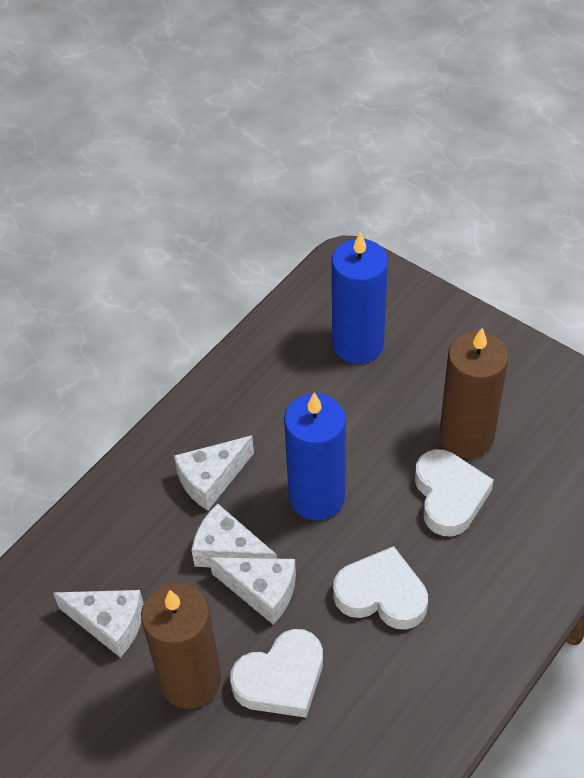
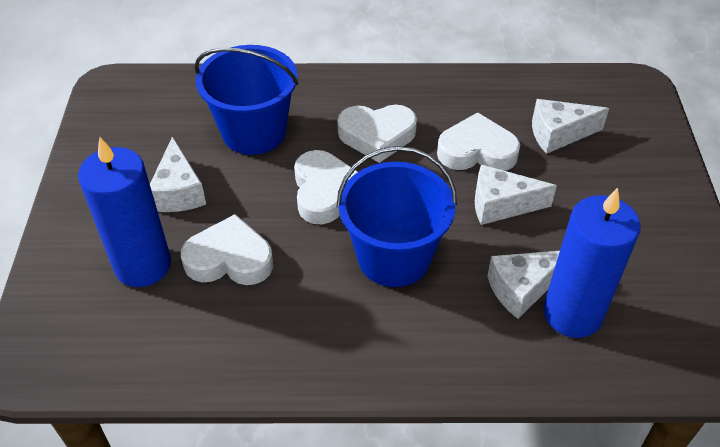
blue bucket: 0 -> 2
brown candle: 2 -> 0
white heart: 3 -> 4

